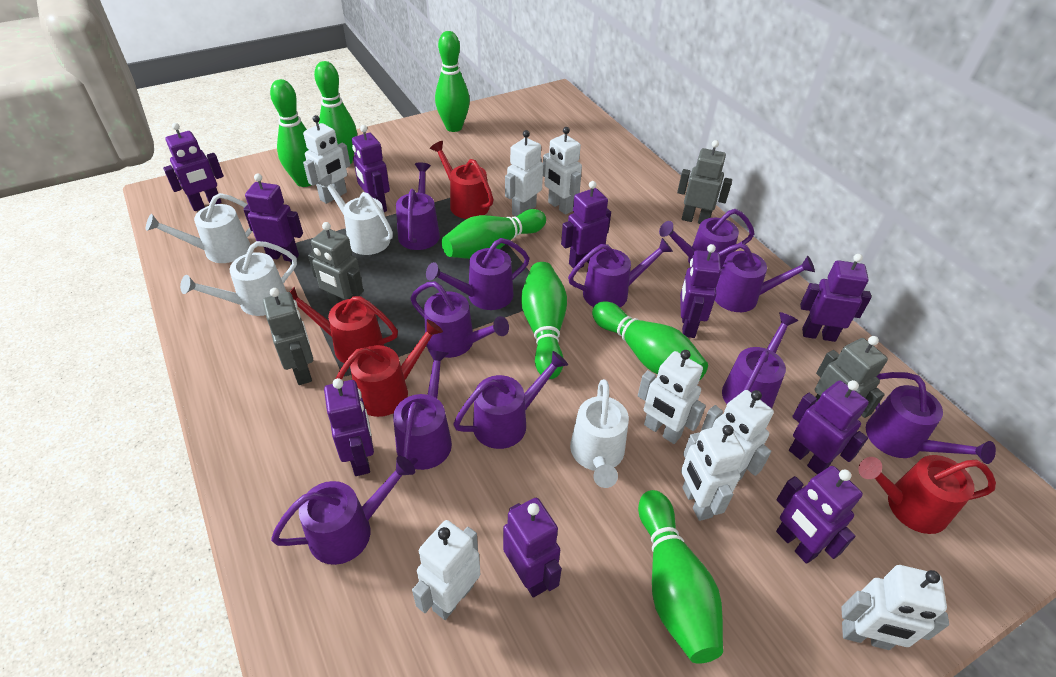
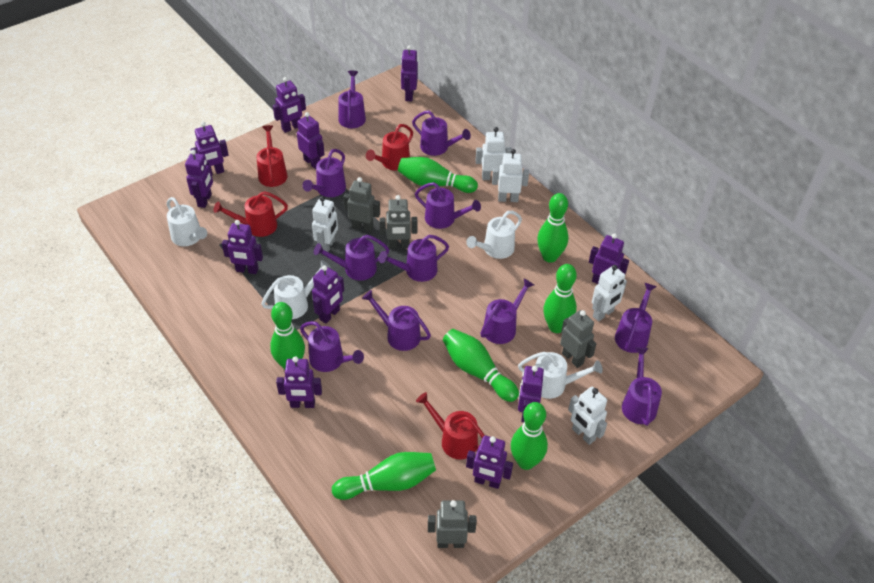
purple robot: 10 -> 11
white robot: 8 -> 5

